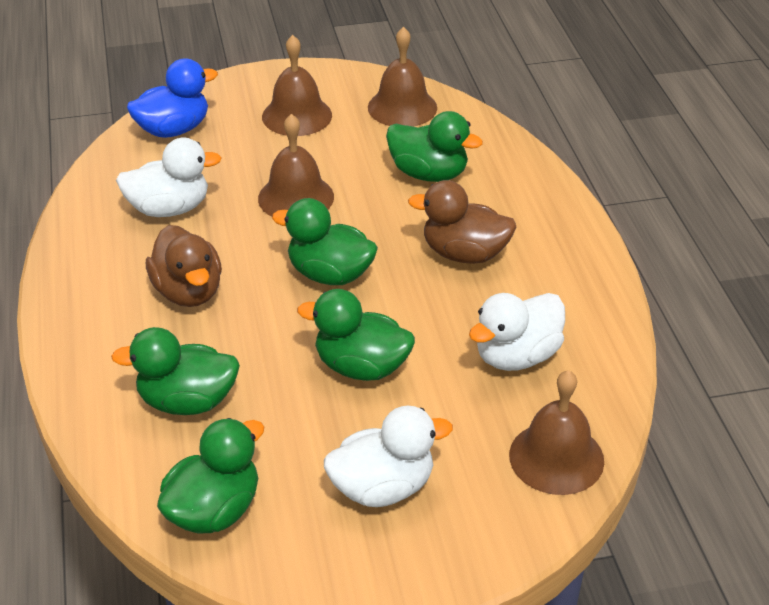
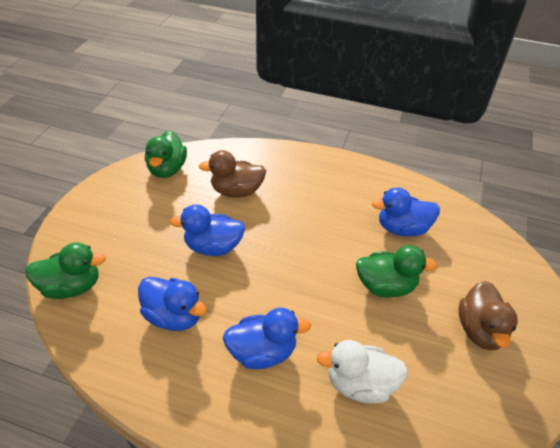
blue duck: 1 -> 4
brown bell: 4 -> 0
green duck: 5 -> 3
white duck: 3 -> 1

